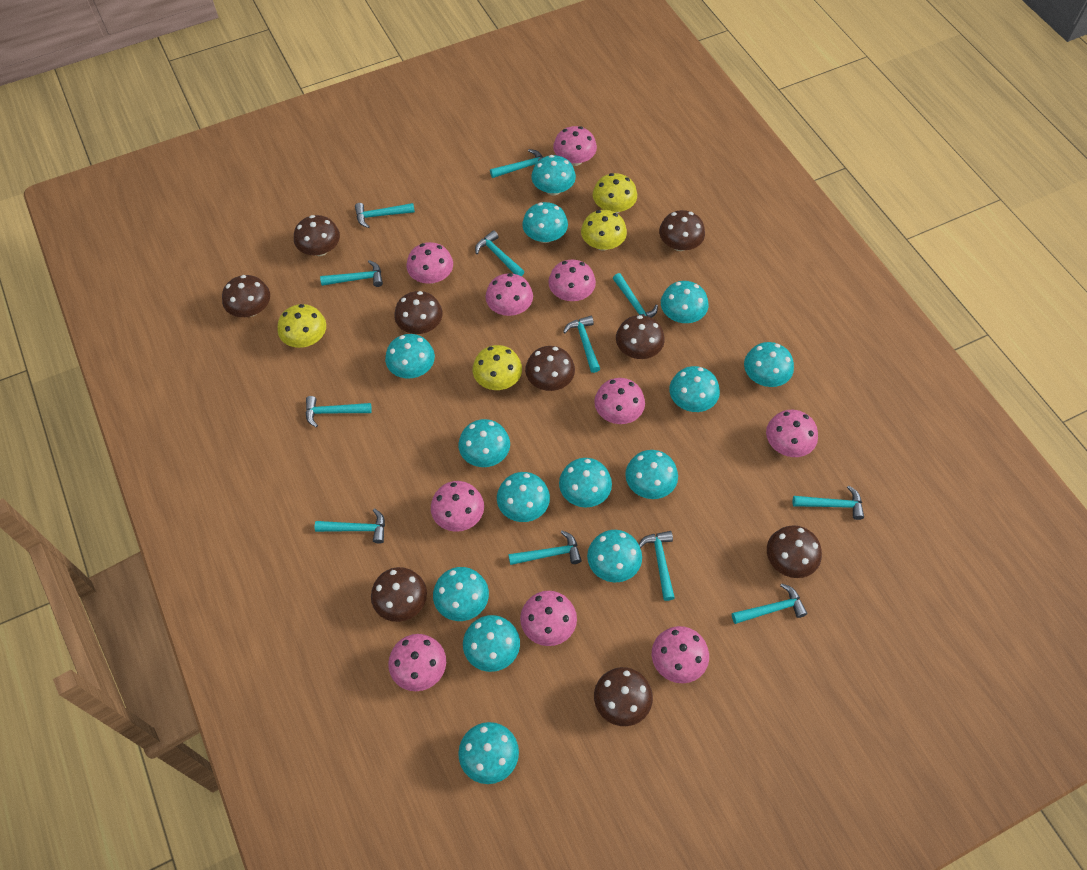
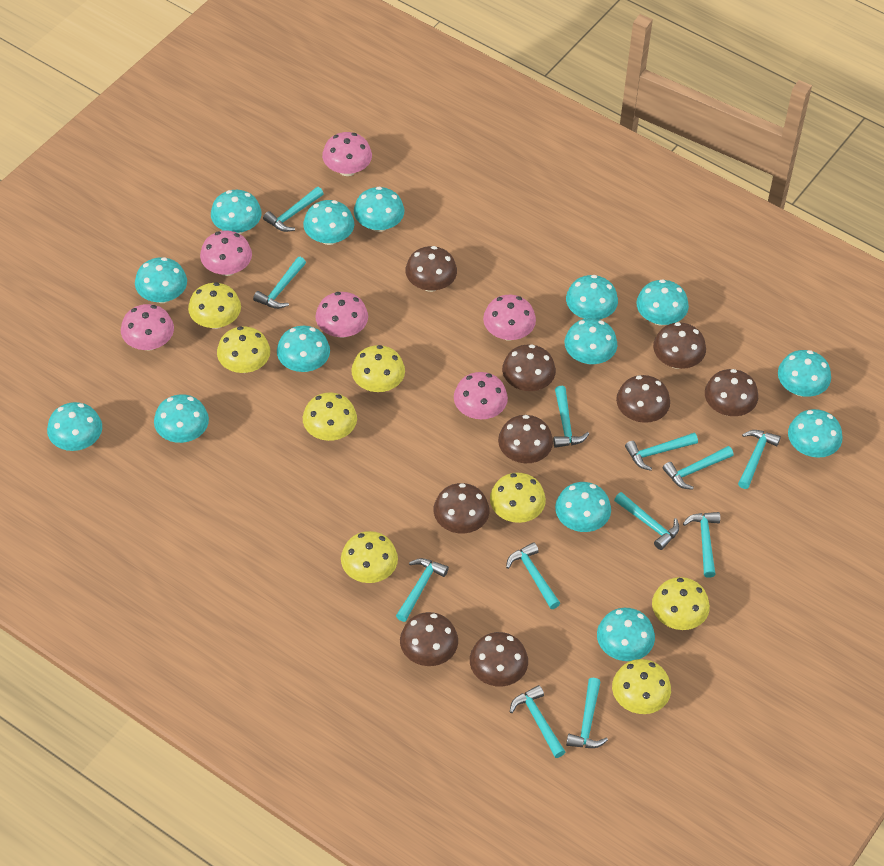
pink mushroom: 10 -> 6
yellow mushroom: 4 -> 8

